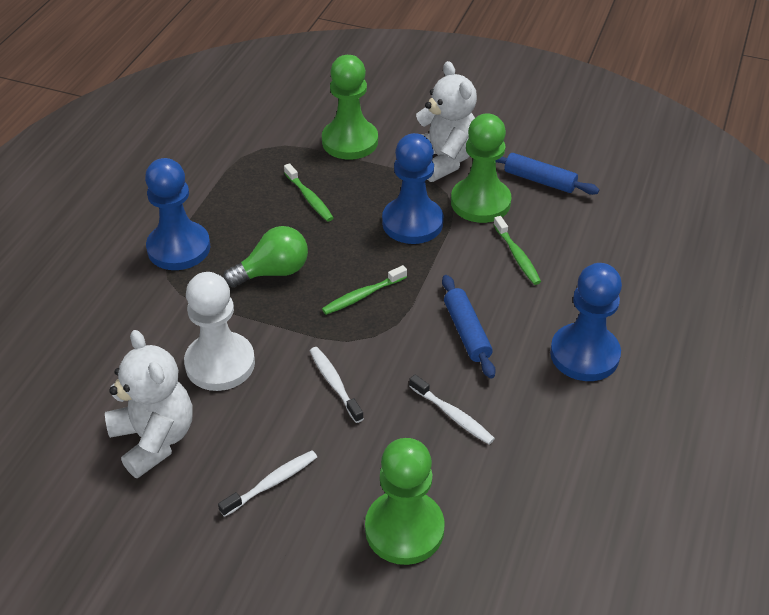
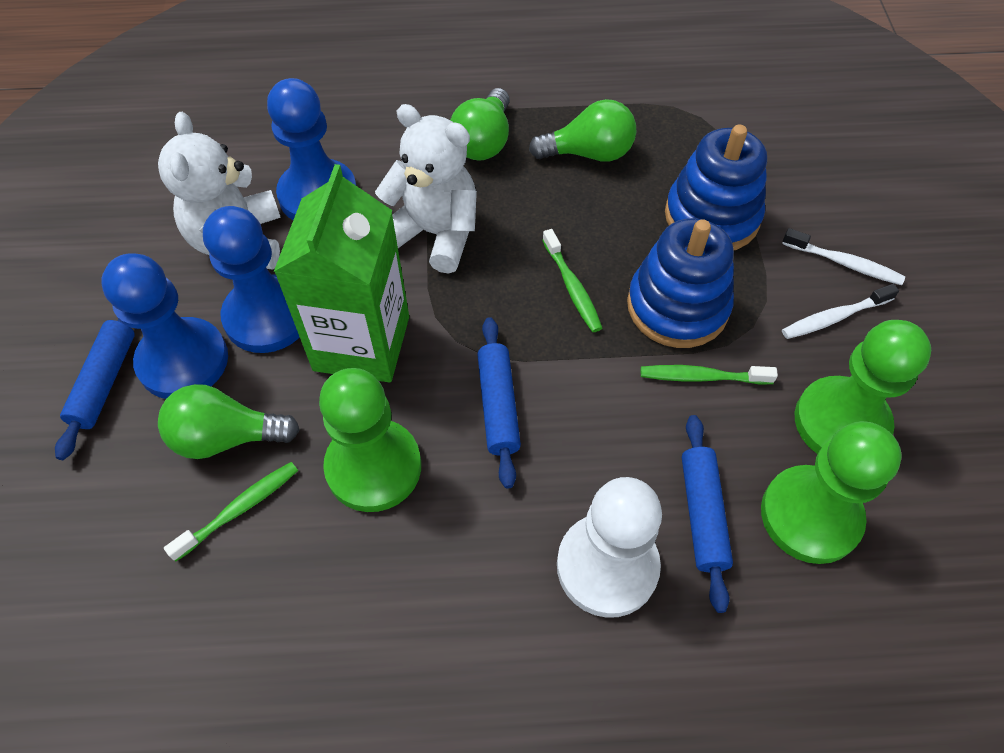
blue rolling pin: 2 -> 3
blue stacking toy: 0 -> 2
green carton: 0 -> 1
green light bulb: 1 -> 3
white toothbrush: 3 -> 2

